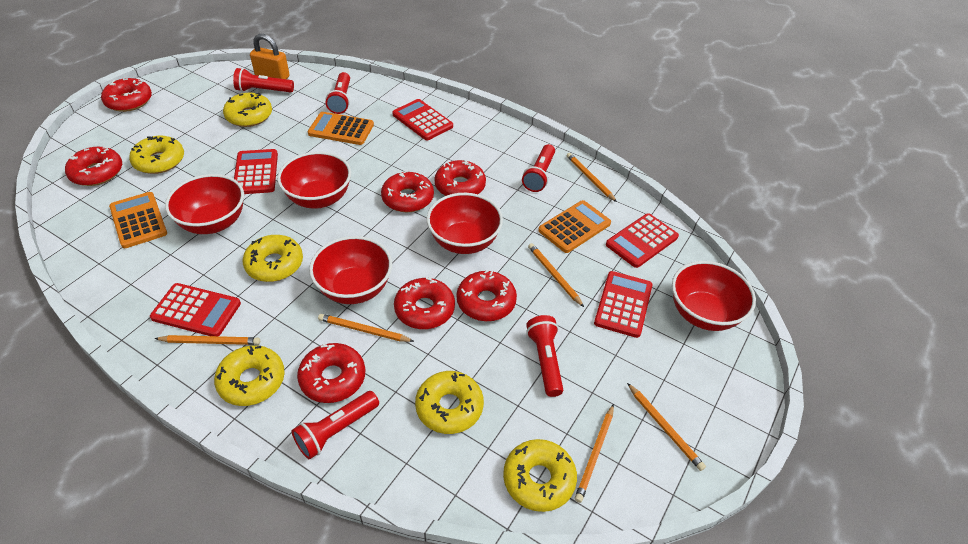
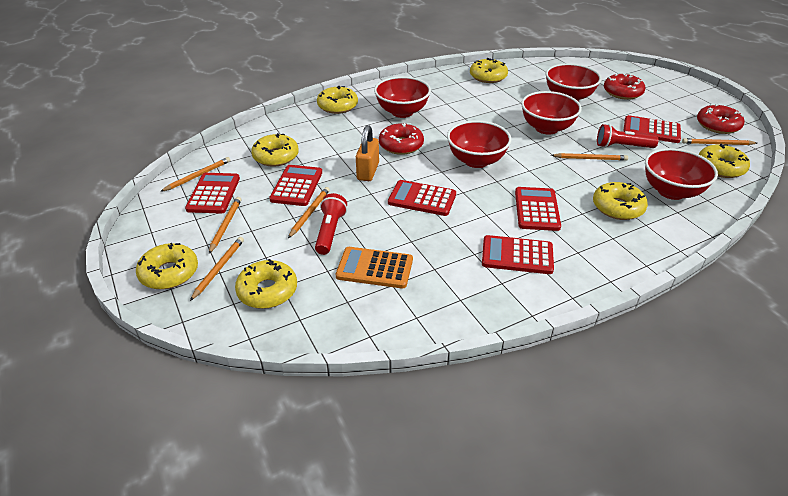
orange calculator: 3 -> 1
red calculator: 5 -> 6
red donut: 7 -> 3
red flashlight: 5 -> 2
yellow donut: 6 -> 7

